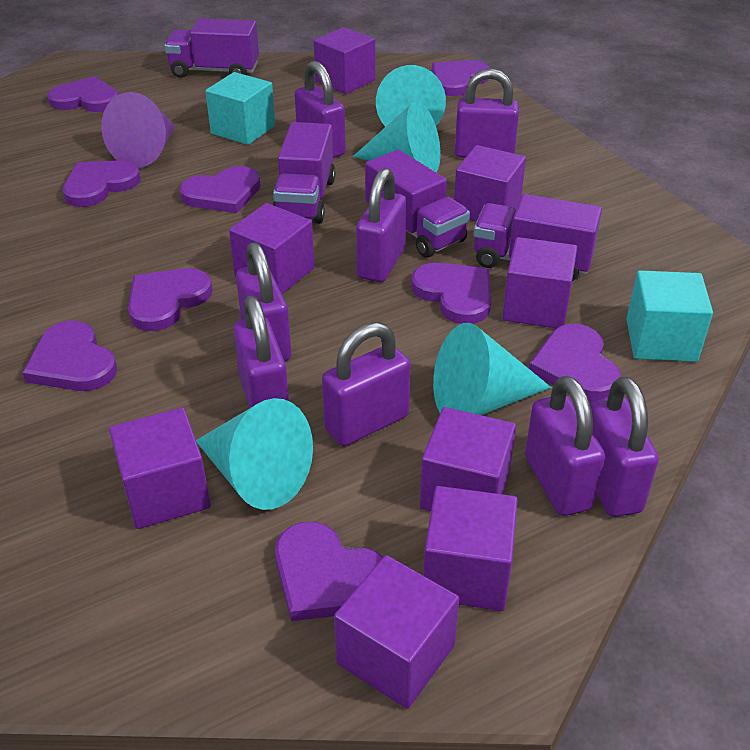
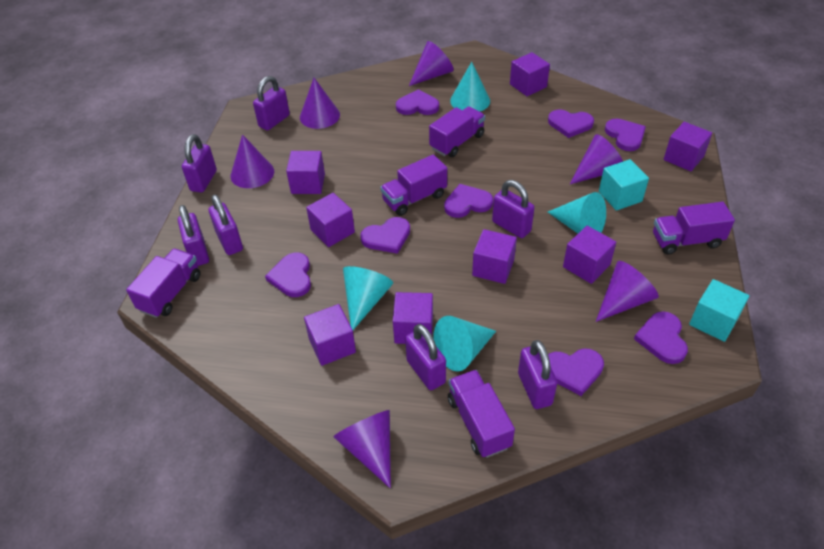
purple cone: 1 -> 6
purple heart: 9 -> 8
purple padlock: 8 -> 7
purple truck: 4 -> 5

